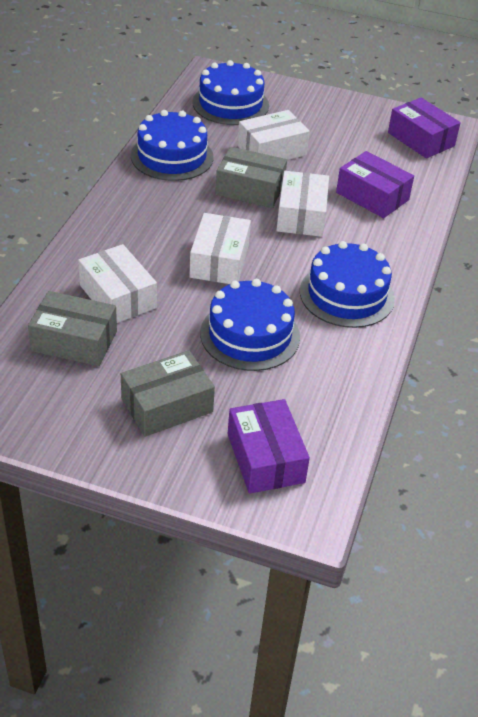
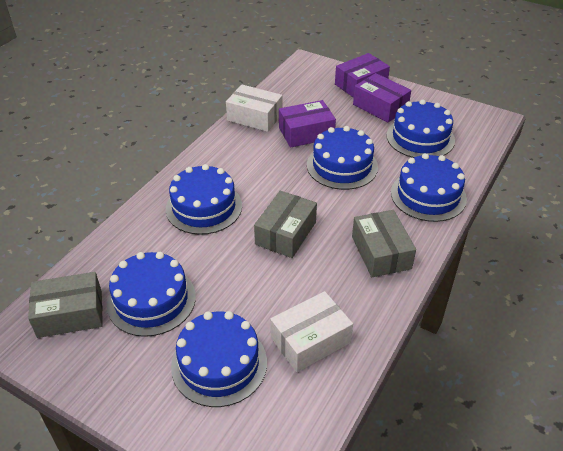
blue cake: 4 -> 6
white box: 4 -> 2

